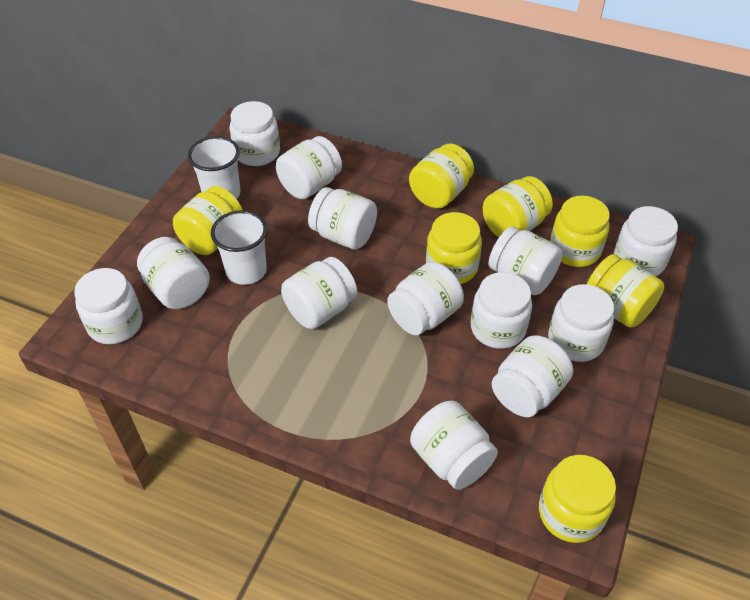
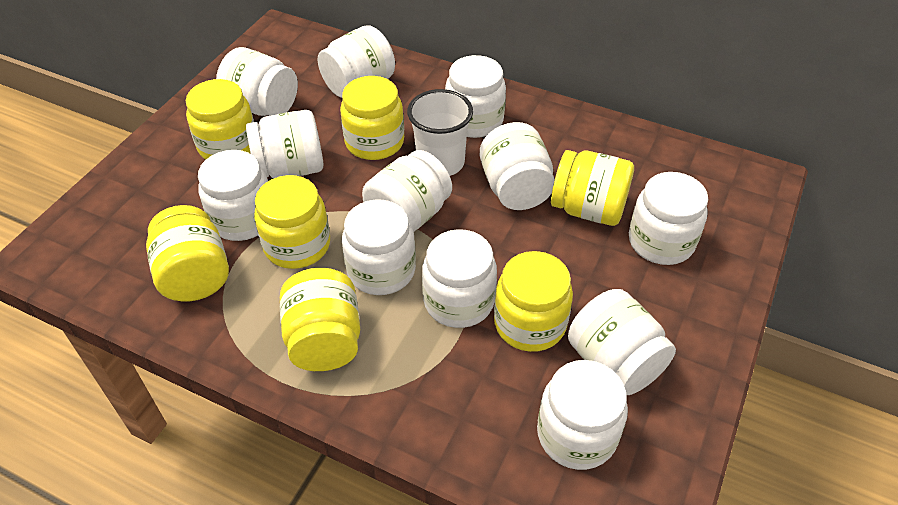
white cup: 2 -> 1
white jar: 13 -> 12

